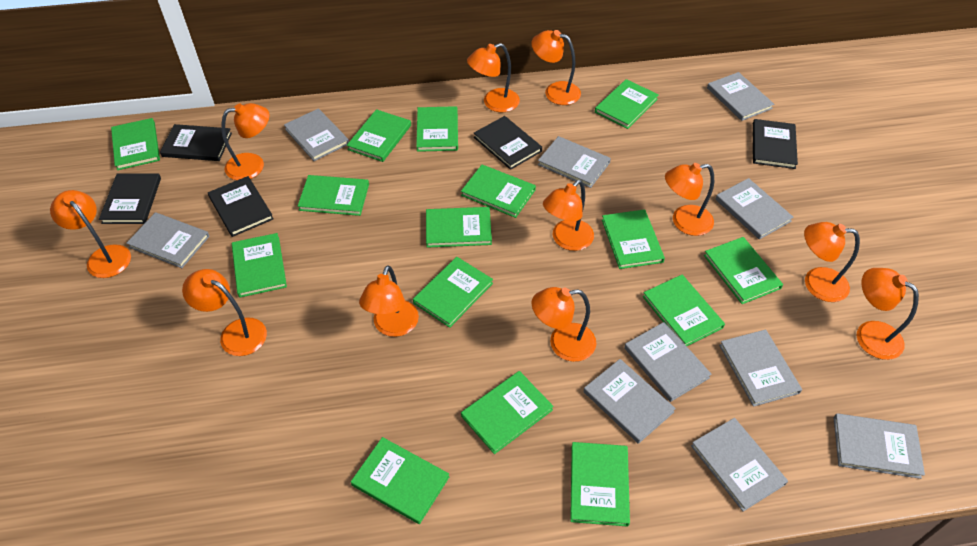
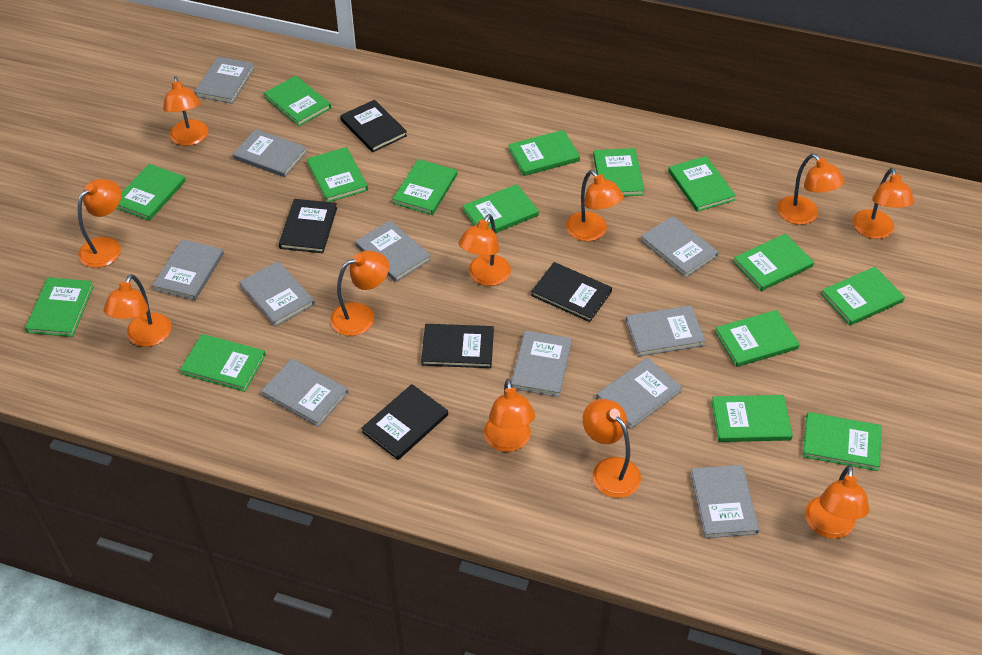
grey book: 10 -> 11

